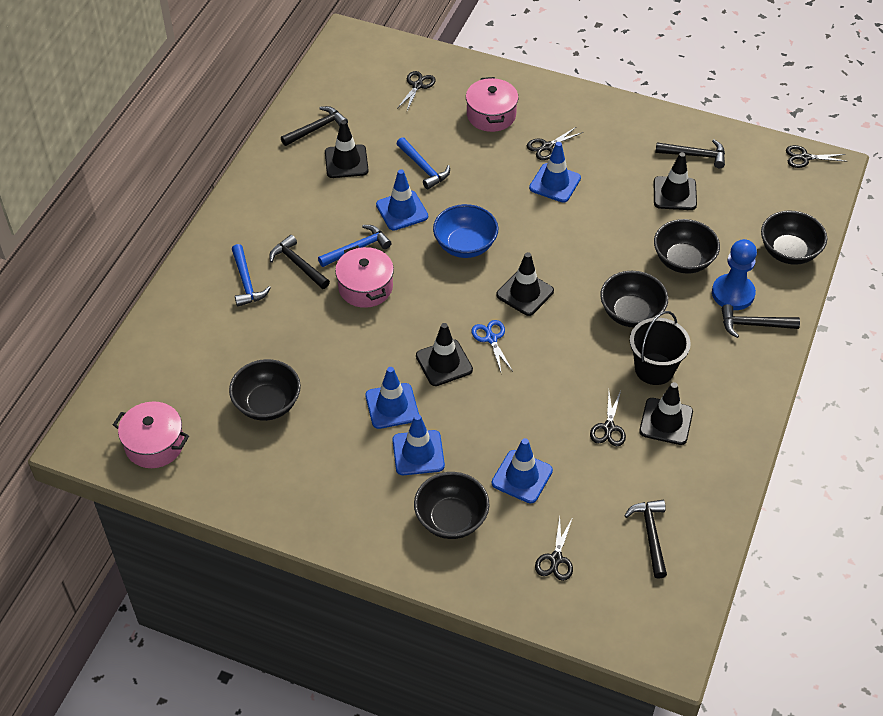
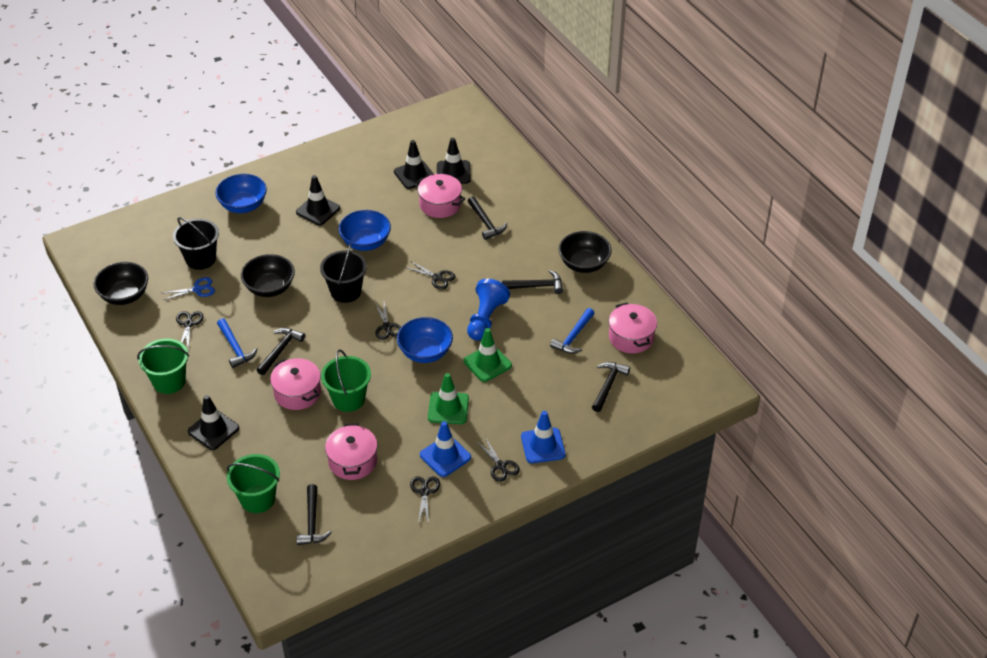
black bowl: 5 -> 3
black bucket: 1 -> 2
black traffic cone: 5 -> 4
blue bowl: 1 -> 3
blue hammer: 3 -> 2
blue traffic cone: 5 -> 2
green bucket: 0 -> 3
green traffic cone: 0 -> 2
pink pot: 3 -> 4

